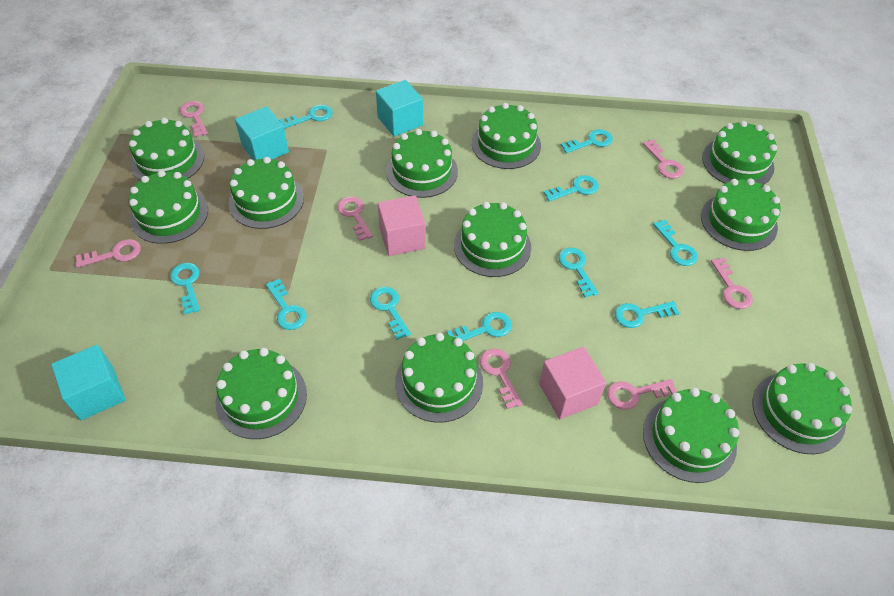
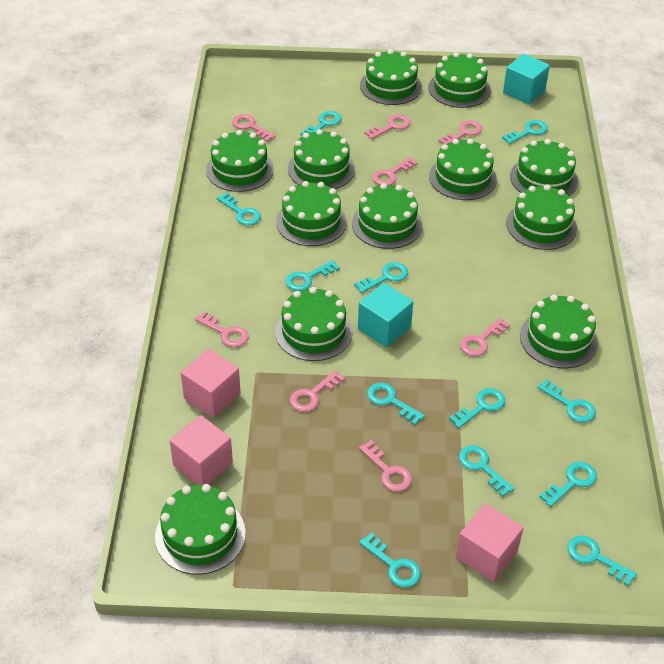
pink cube: 2 -> 3
pink key: 7 -> 8
turquoise cube: 3 -> 2
turquoise key: 10 -> 12

